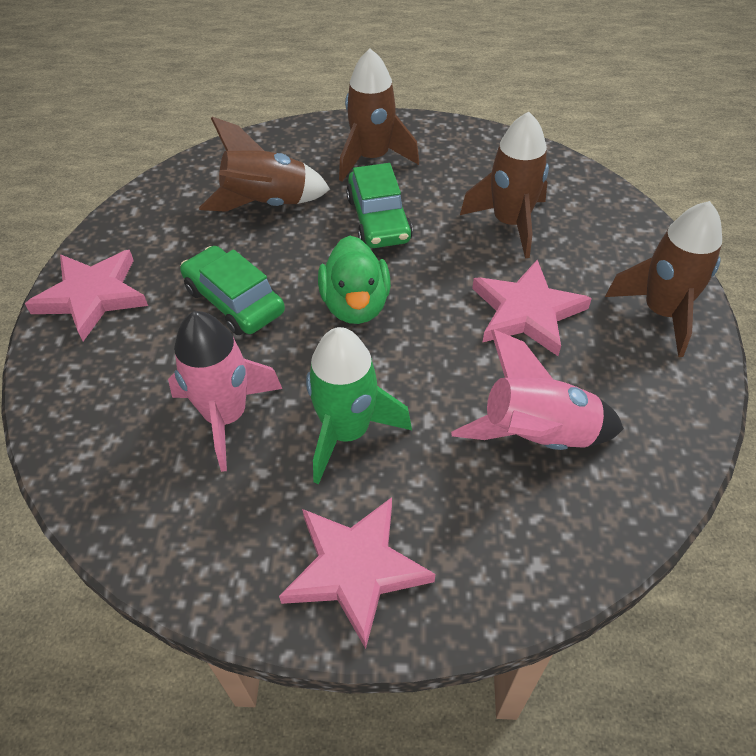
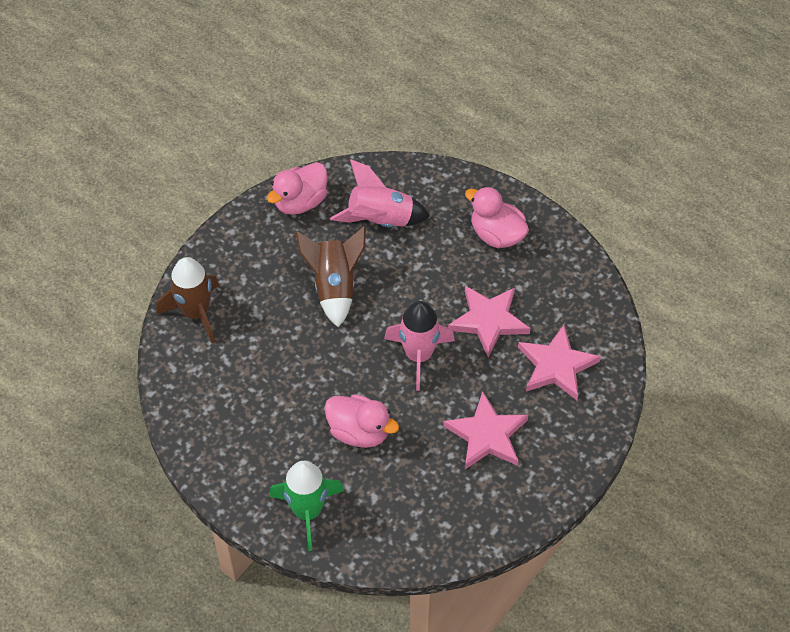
brown rocket: 4 -> 2
green car: 2 -> 0
green duck: 1 -> 0
pink duck: 0 -> 3

